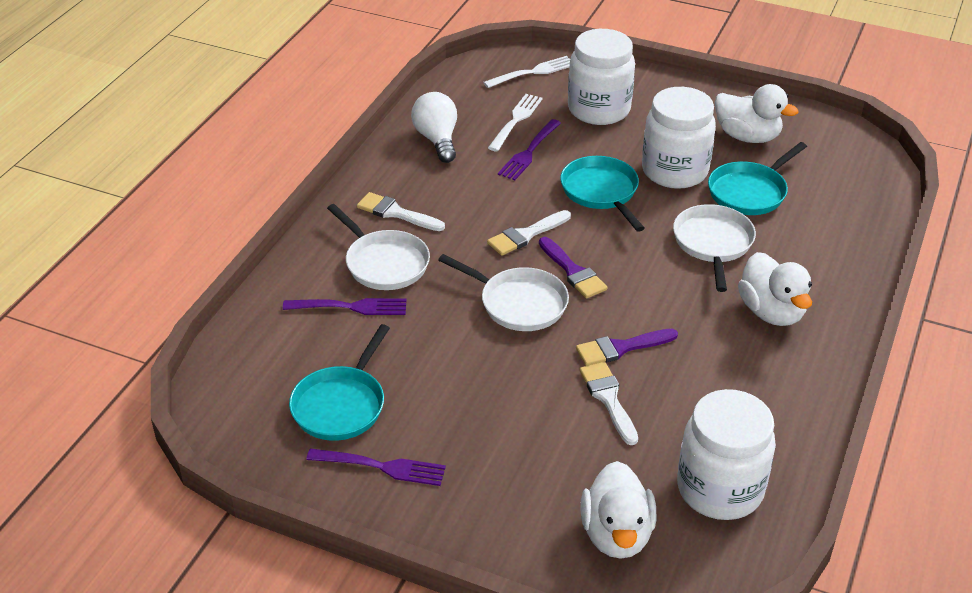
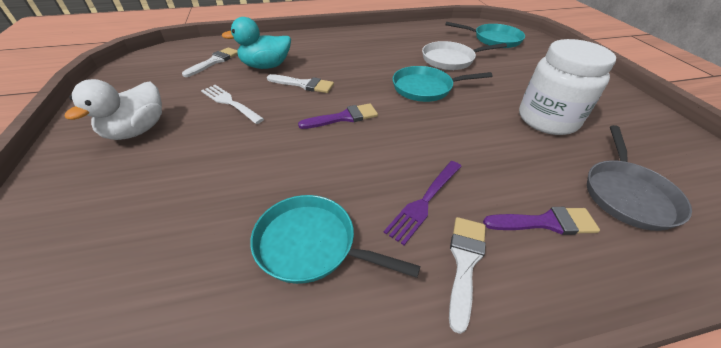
grey pan: 0 -> 1
purple fork: 3 -> 1
turquoise duck: 0 -> 1
white duck: 3 -> 1
white fork: 2 -> 1
white jar: 3 -> 1
white light bulb: 1 -> 0
white pan: 3 -> 1

